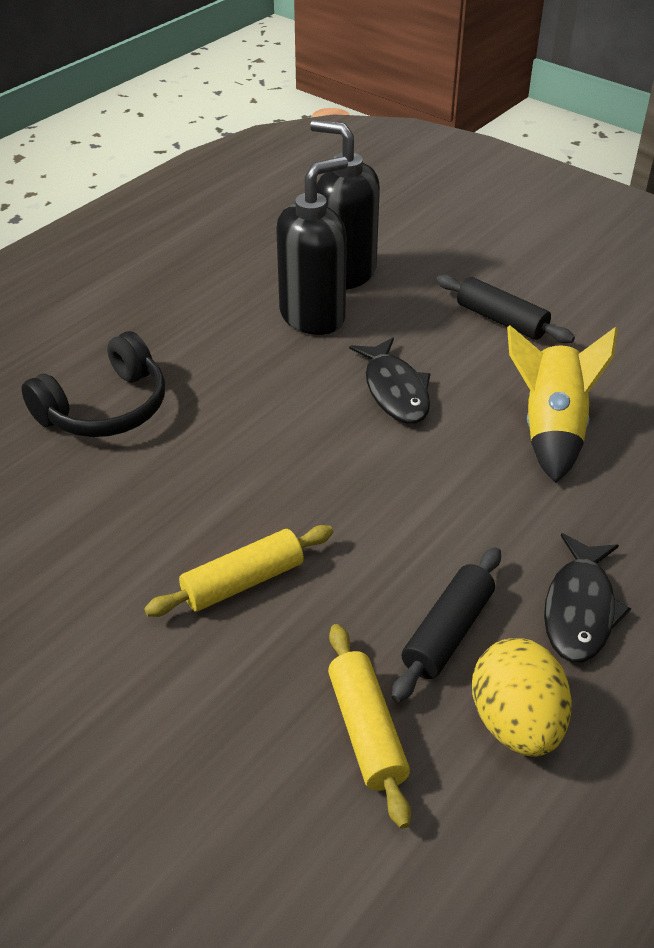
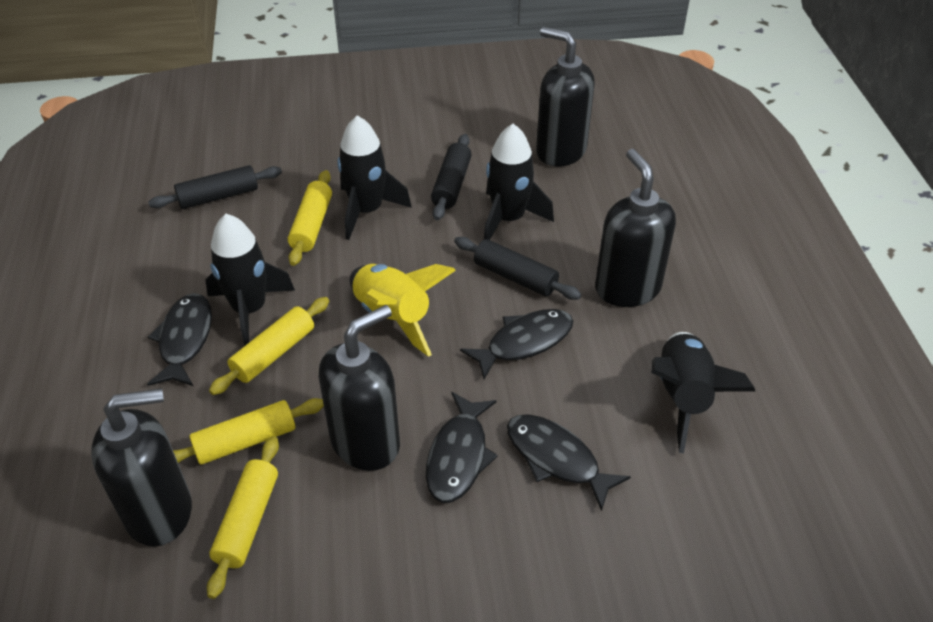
black fish: 2 -> 4
black headphones: 1 -> 0
black rocket: 0 -> 4
black rolling pin: 2 -> 3
black soap dispenser: 2 -> 4
yellow egg: 1 -> 0
yellow rolling pin: 2 -> 4

